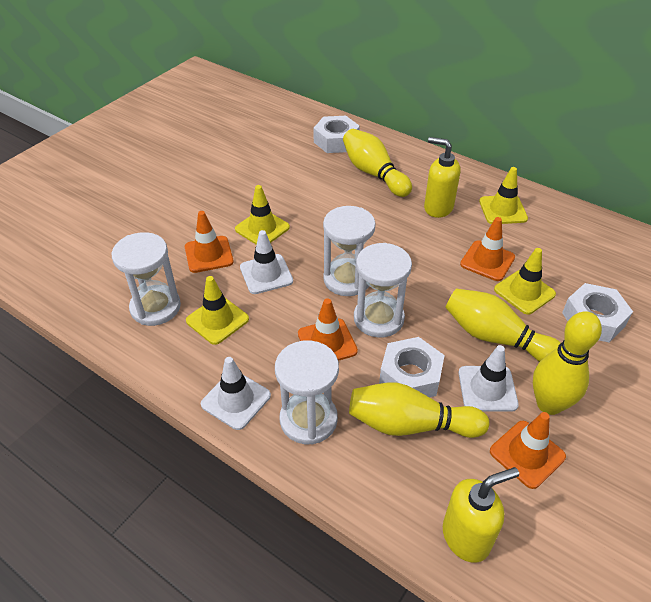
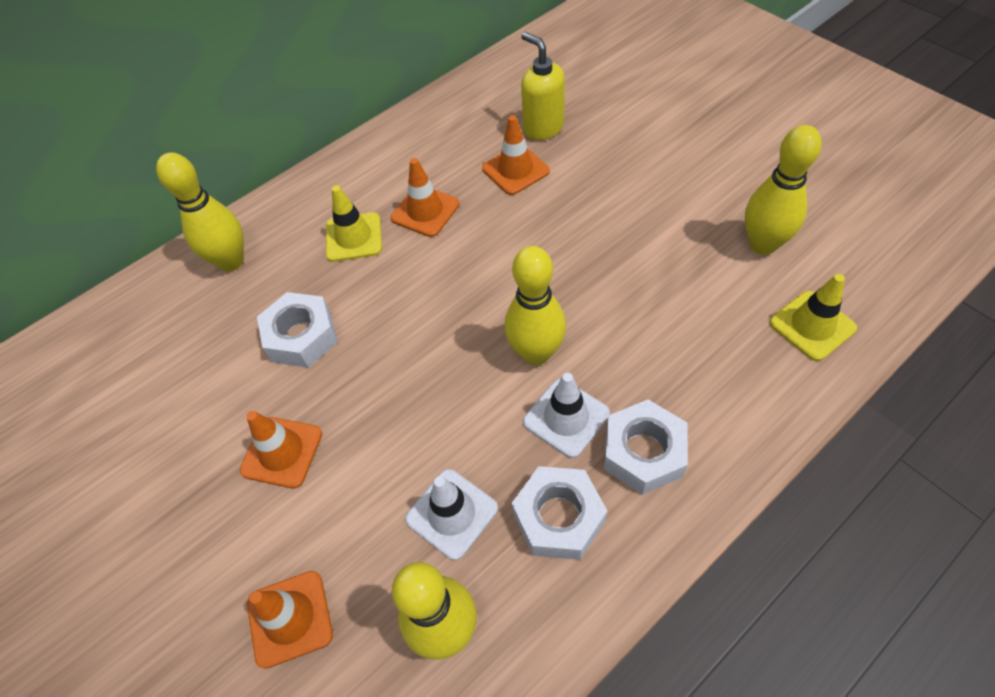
white hourglass: 4 -> 0
white traffic cone: 3 -> 2
yellow soap dispenser: 2 -> 1
yellow traffic cone: 4 -> 2

